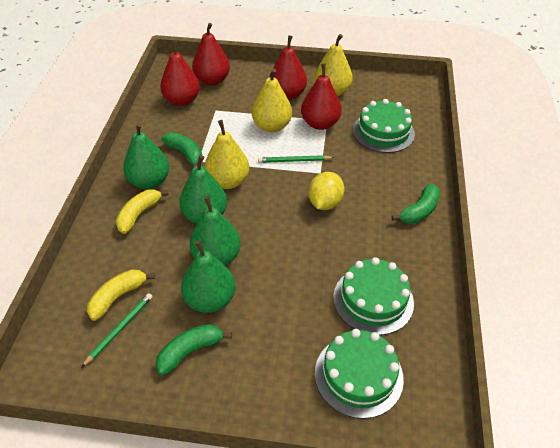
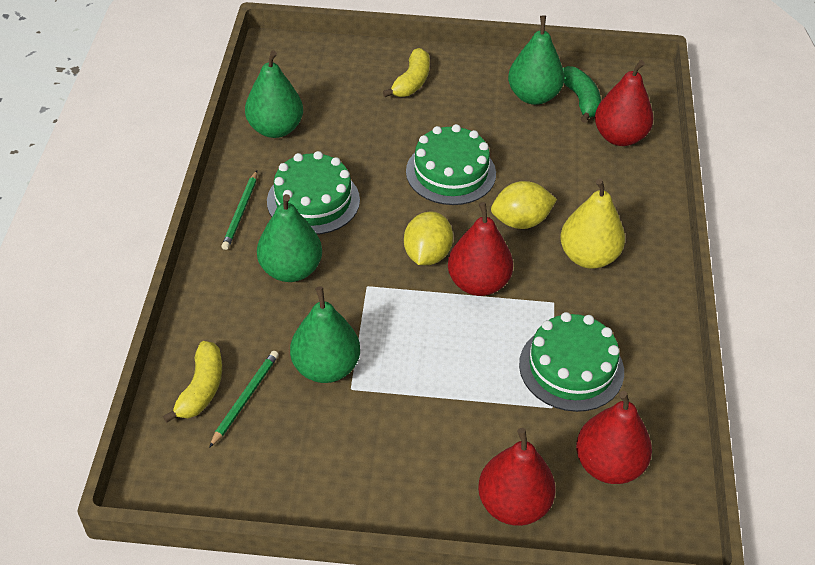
green banana: 3 -> 1
yellow lemon: 1 -> 2
yellow pear: 3 -> 1

